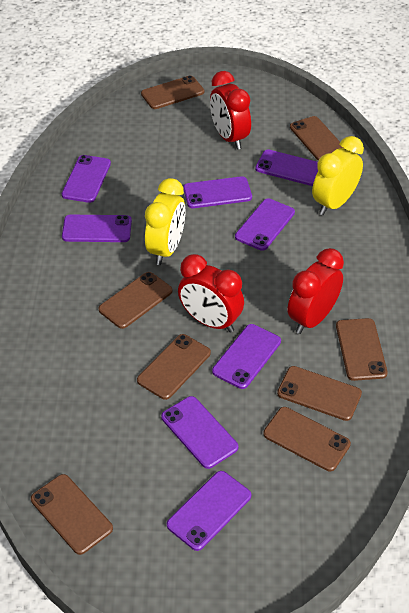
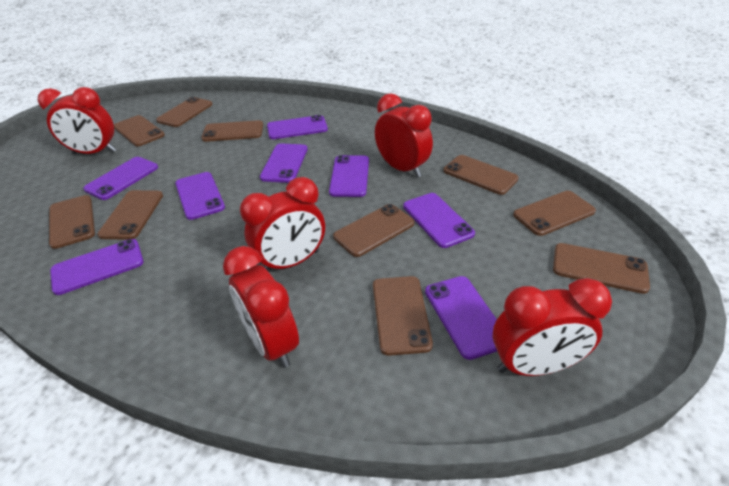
brown phone: 8 -> 10
red clock: 3 -> 5
yellow clock: 2 -> 0

